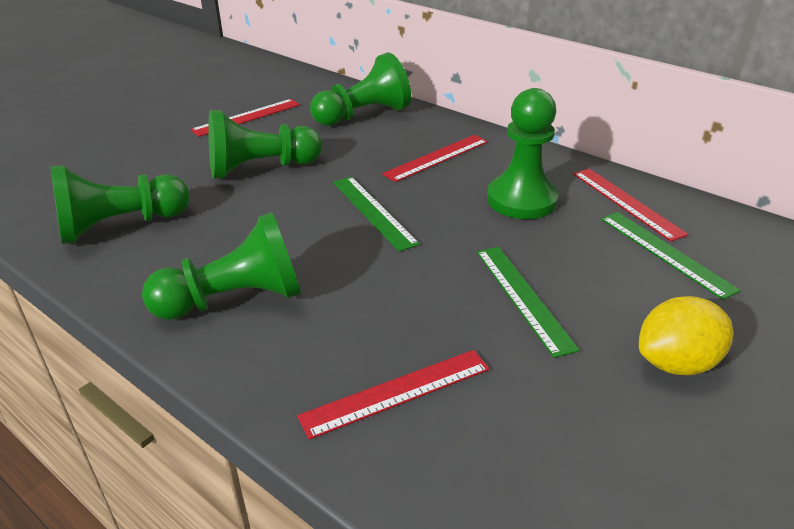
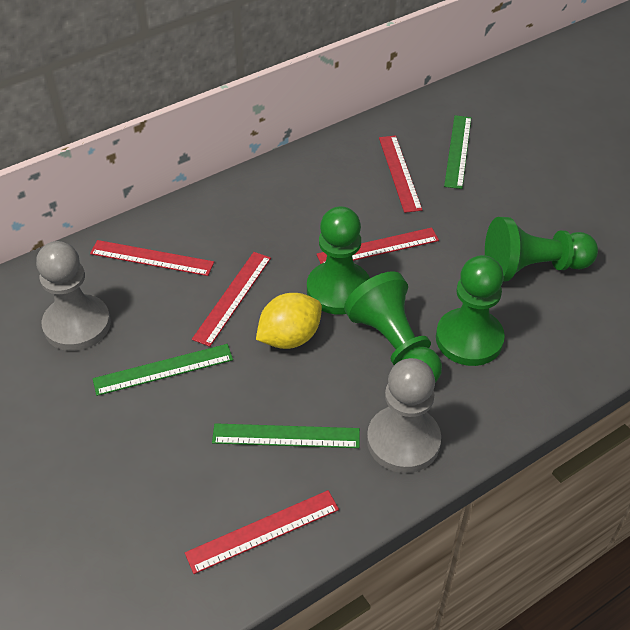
green pawn: 5 -> 4
grey pawn: 0 -> 2
red ruler: 4 -> 5

